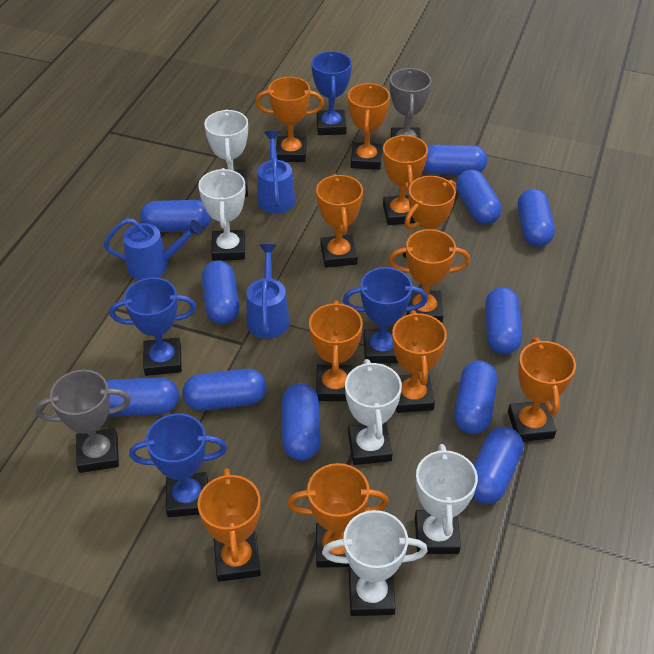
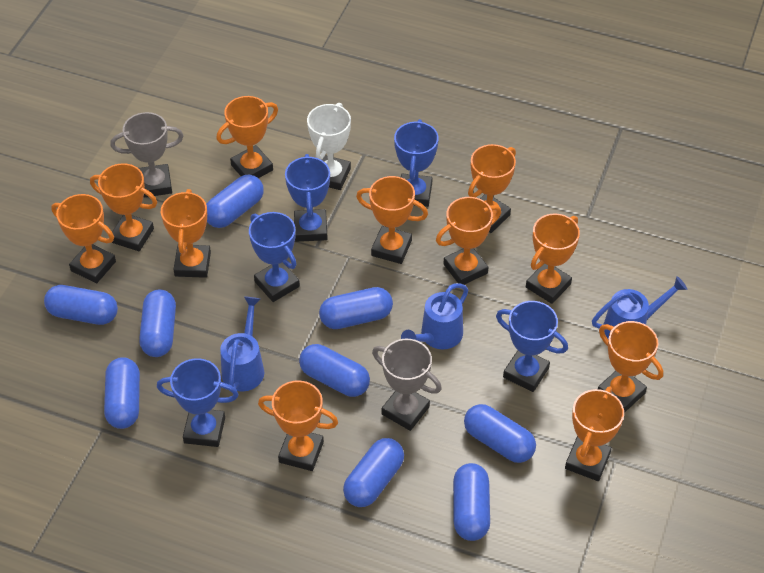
blue capsule: 11 -> 9
blue trophy: 4 -> 5
white trophy: 5 -> 1

